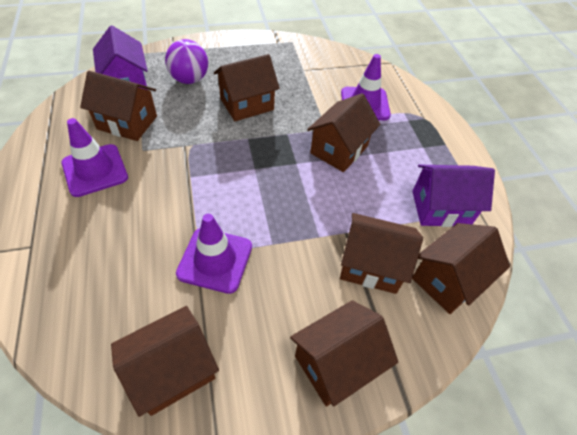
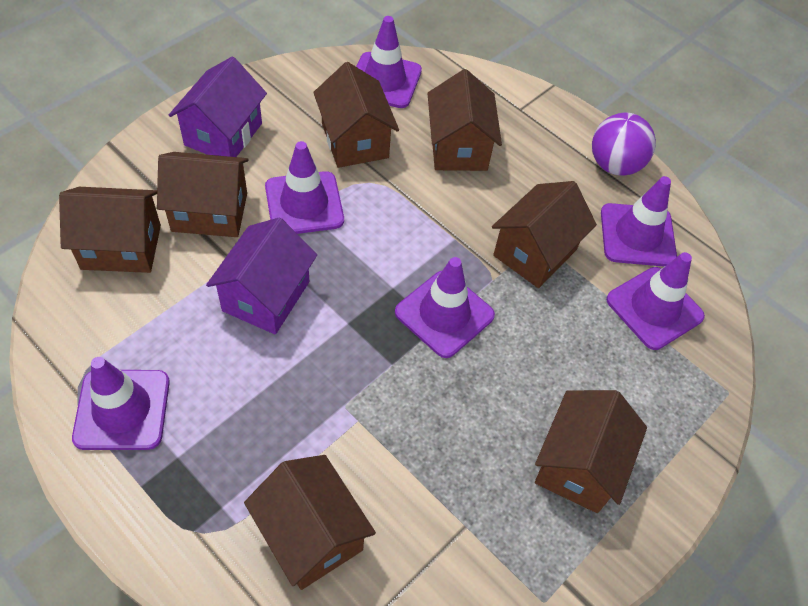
purple traffic cone: 3 -> 6

